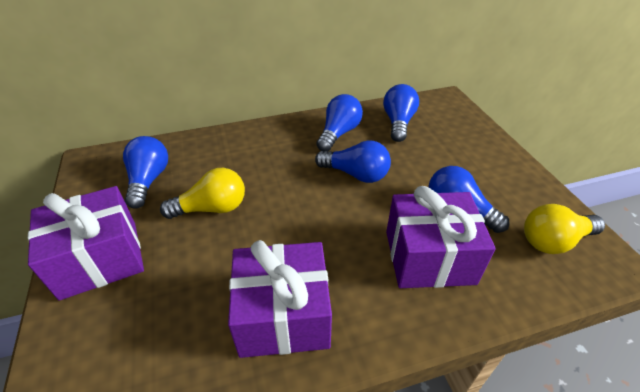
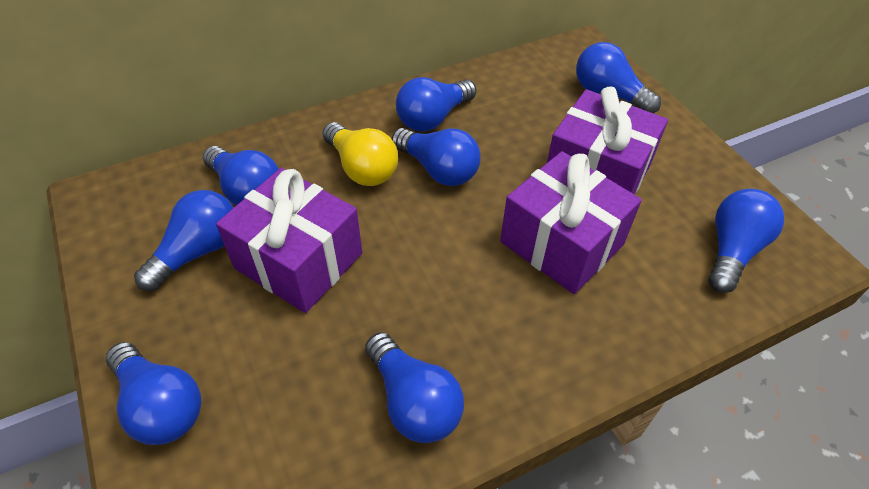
blue light bulb: 5 -> 8
yellow light bulb: 2 -> 1

